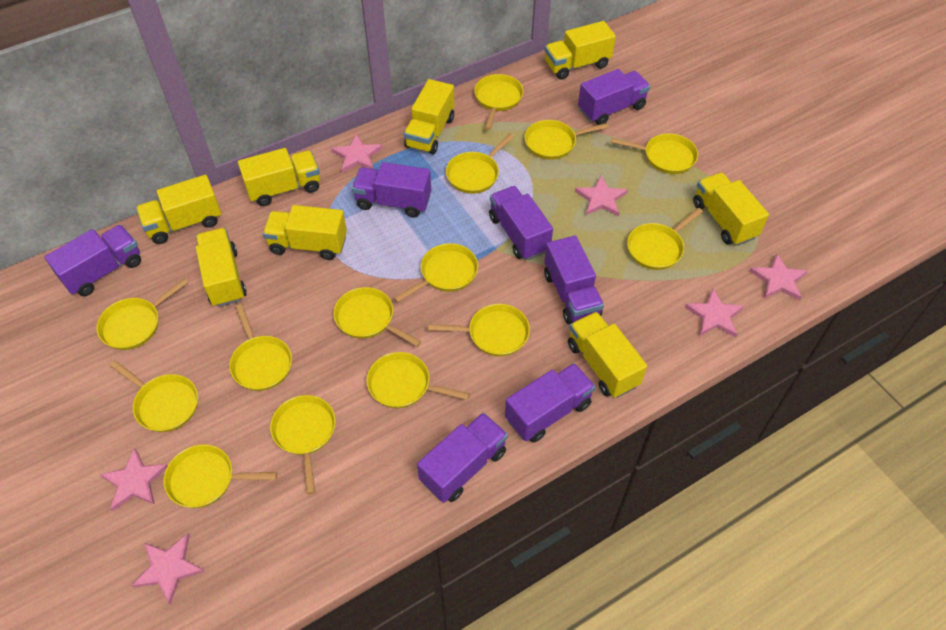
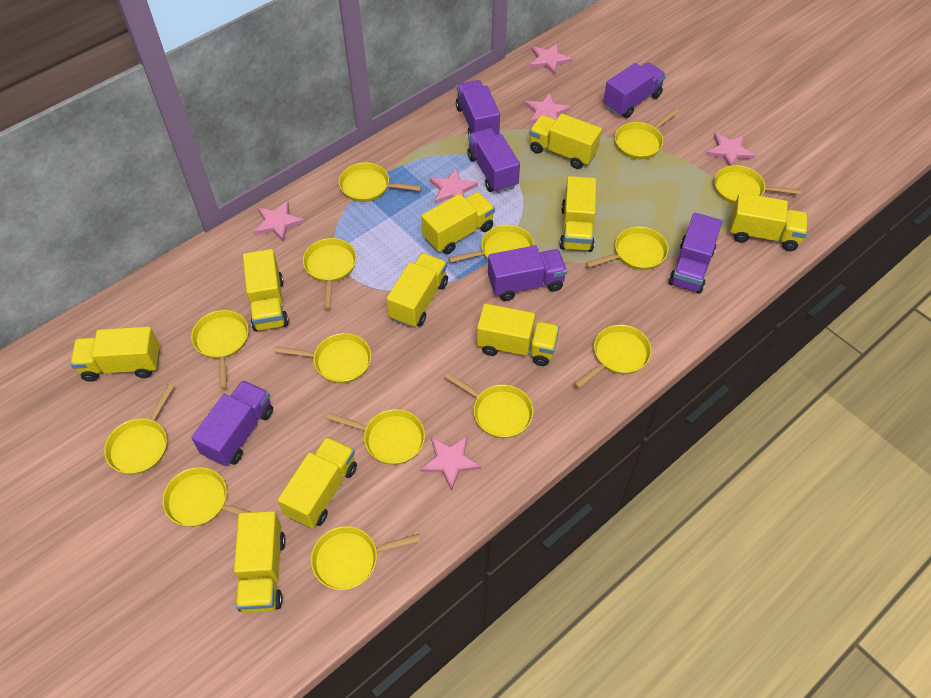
purple truck: 7 -> 6
yellow truck: 8 -> 10

